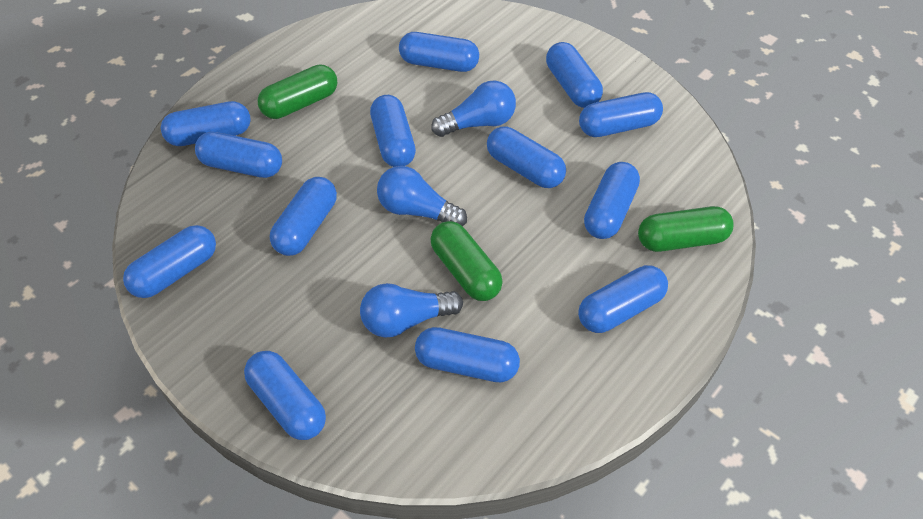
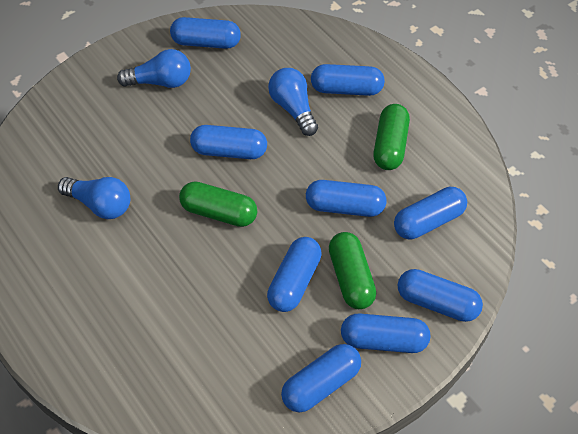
blue capsule: 13 -> 9

